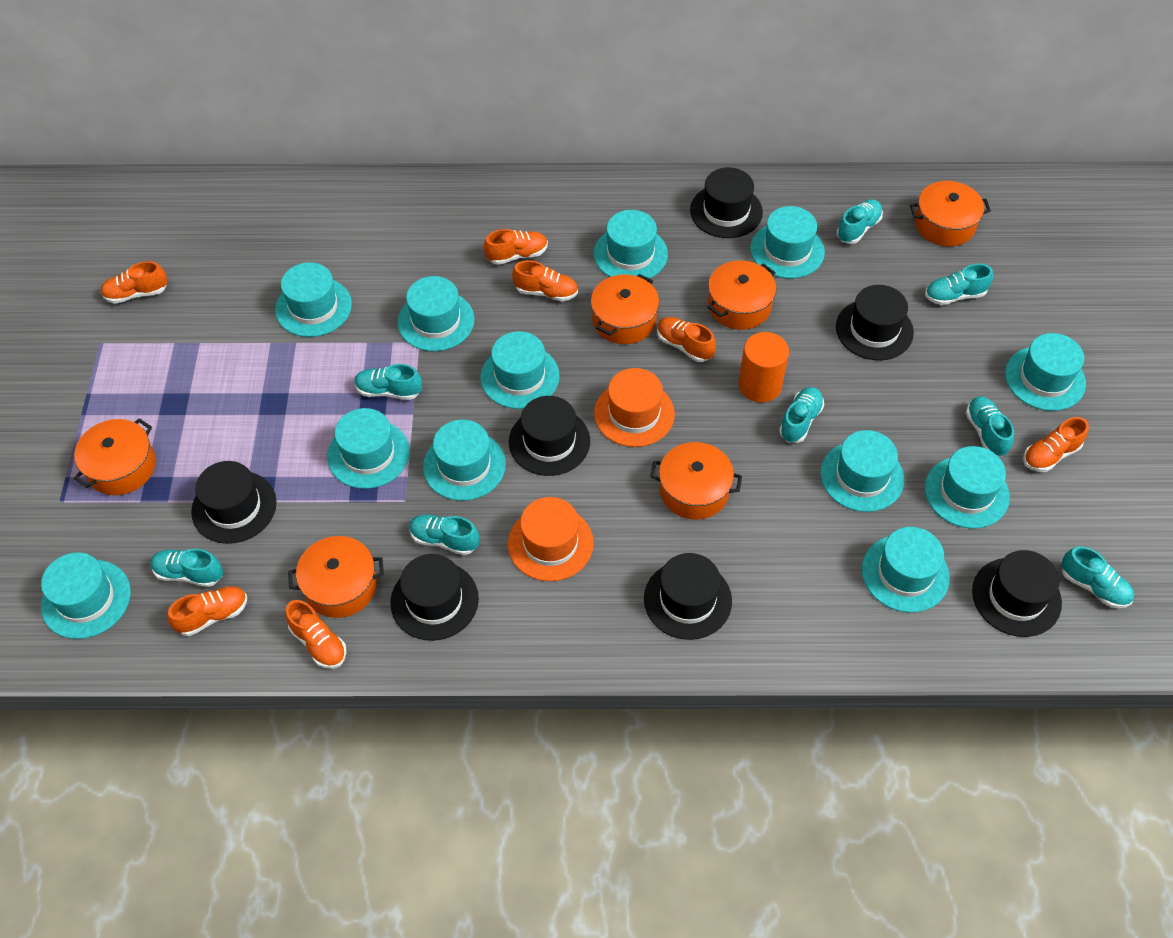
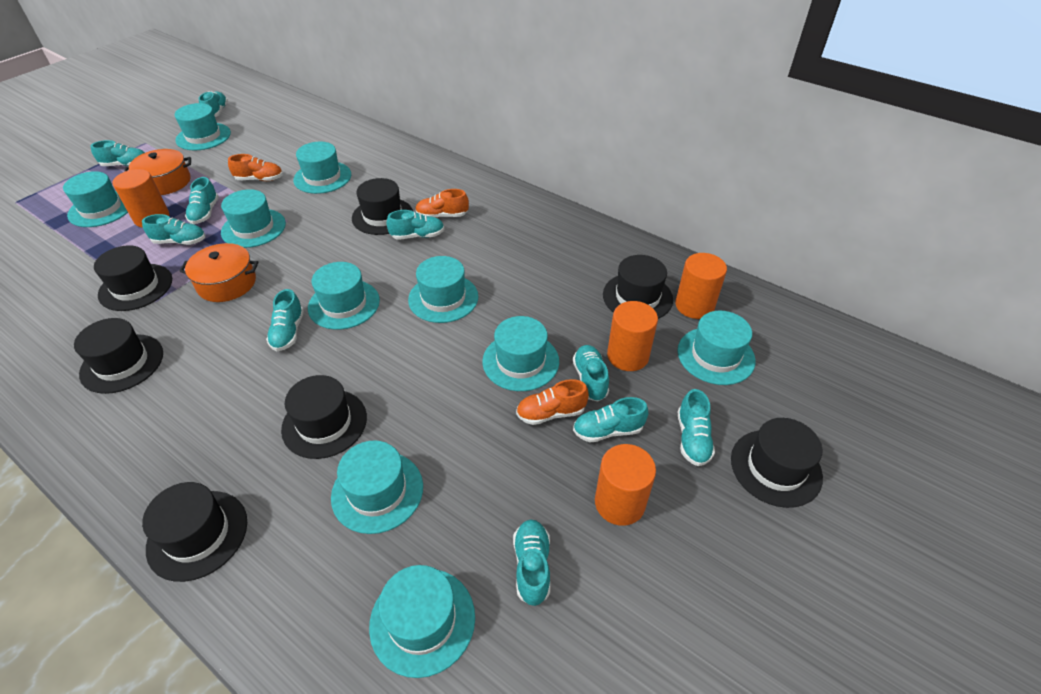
orange cylinder: 1 -> 4
orange hat: 2 -> 0
orange pot: 6 -> 2
orange shoe: 7 -> 3
turquoise hat: 12 -> 10
turquoise shoe: 8 -> 10

